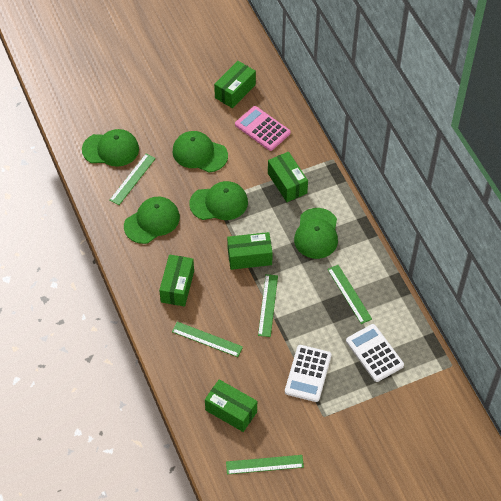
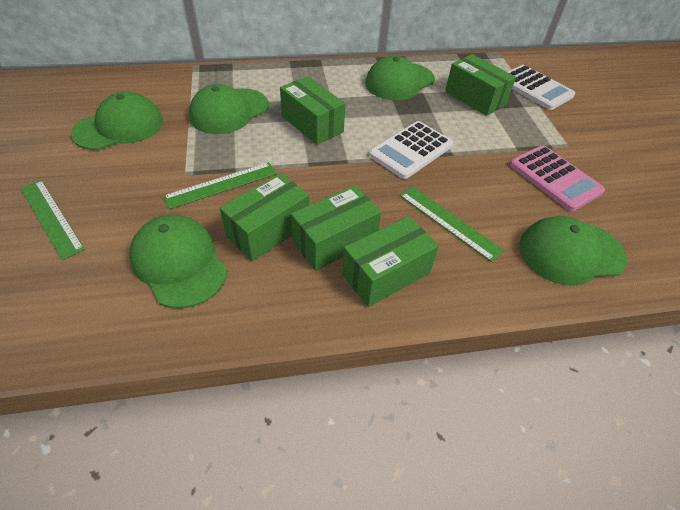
green ruler: 5 -> 3

